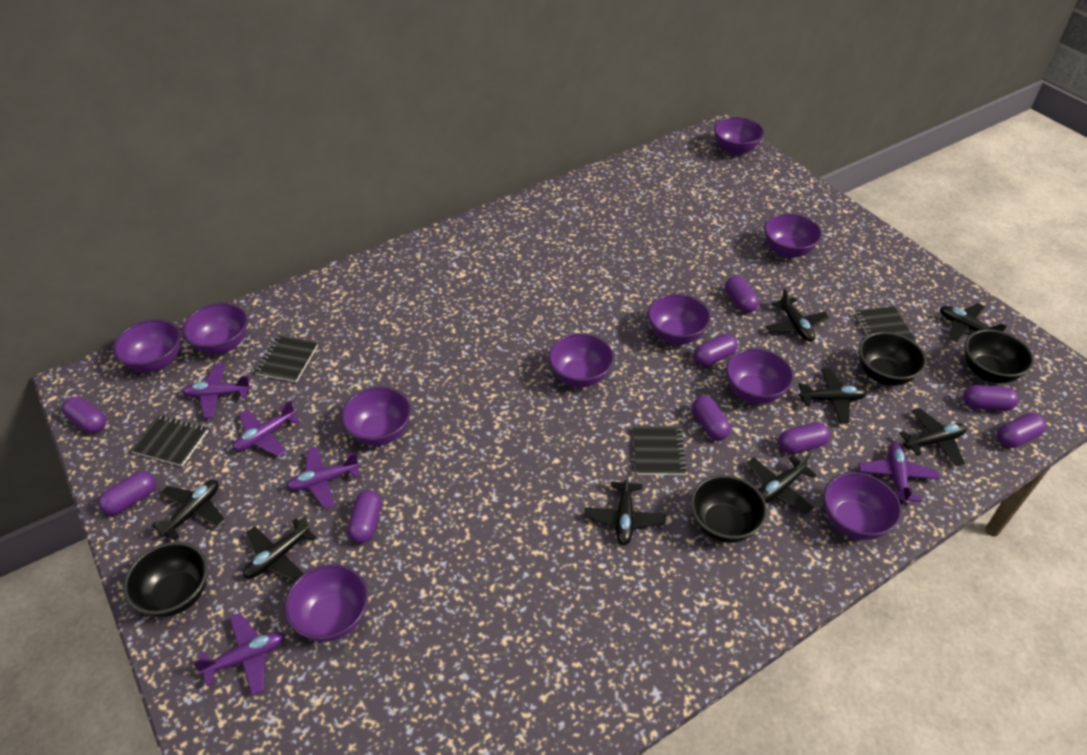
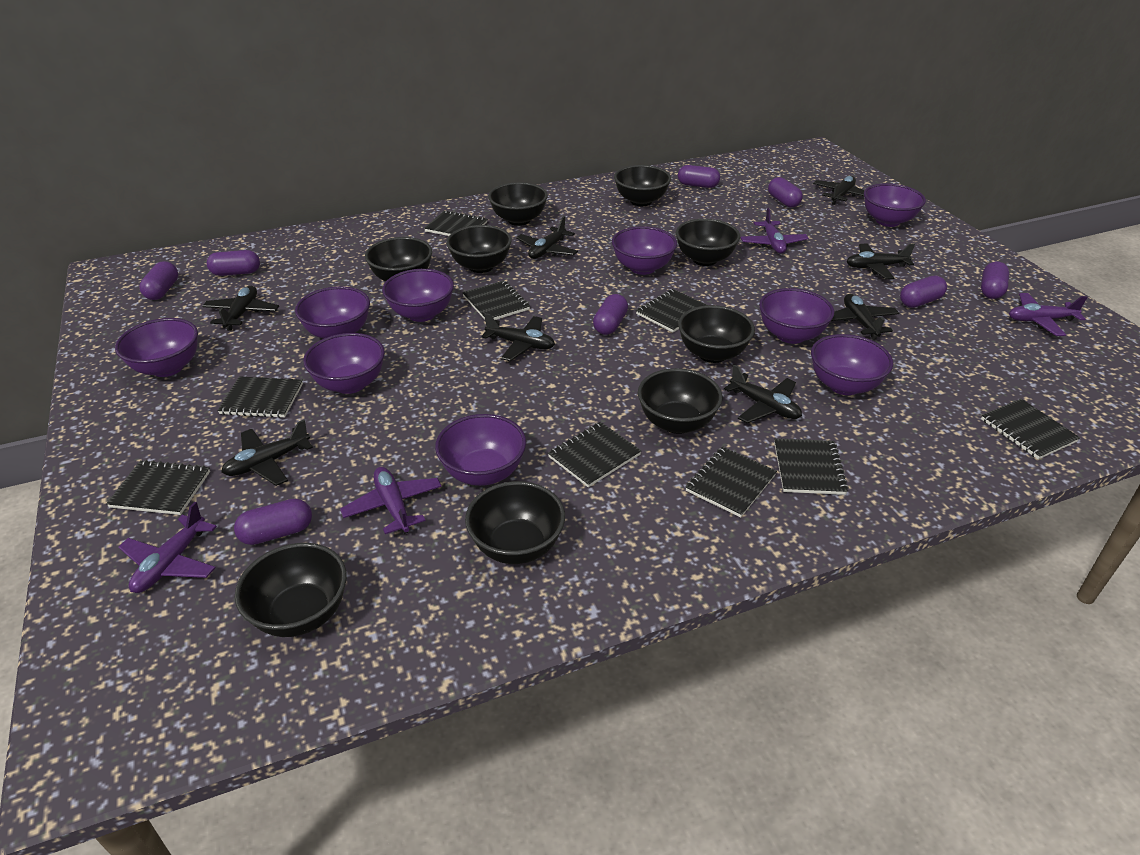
black bowl: 4 -> 9
black notebook: 4 -> 9
purple bowl: 10 -> 9
purple capsule: 9 -> 8
purple plane: 5 -> 4

